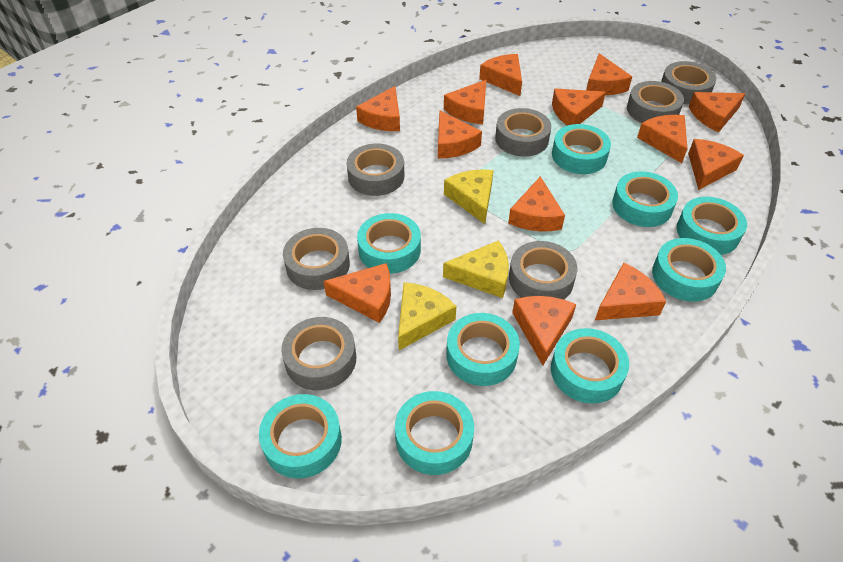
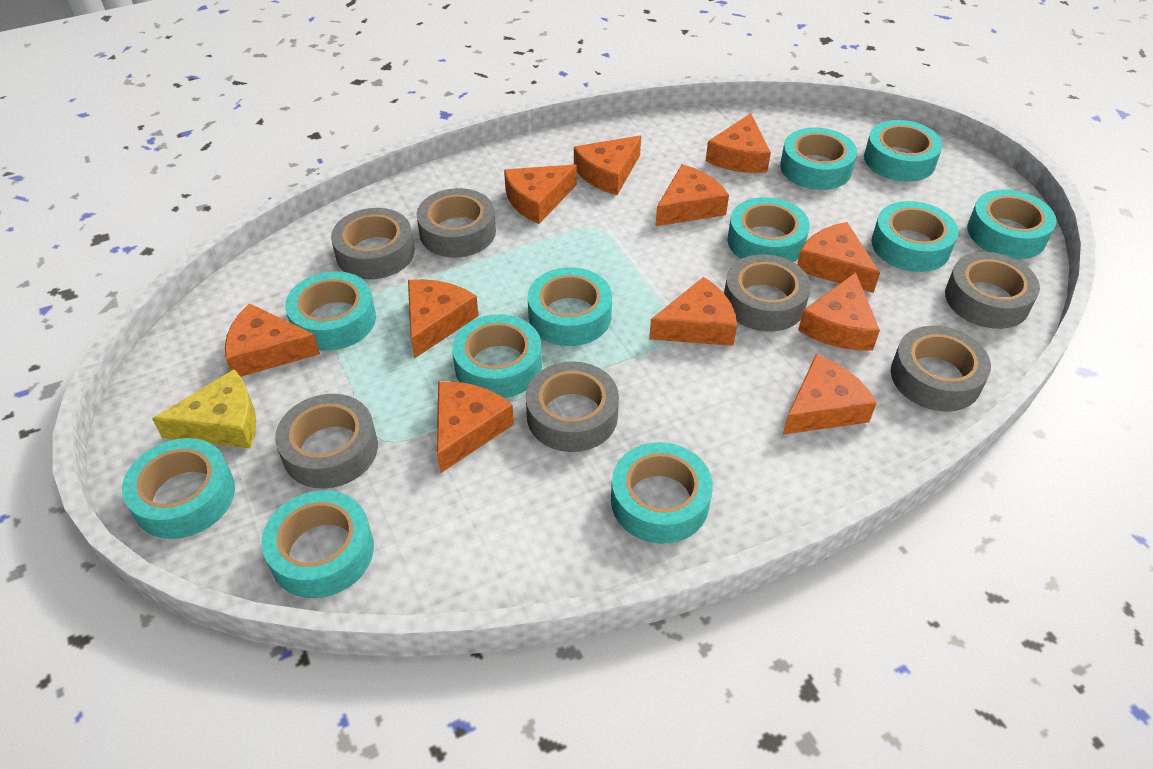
orange cheese: 13 -> 11
turquoise tape: 9 -> 11
yellow cheese: 3 -> 1

